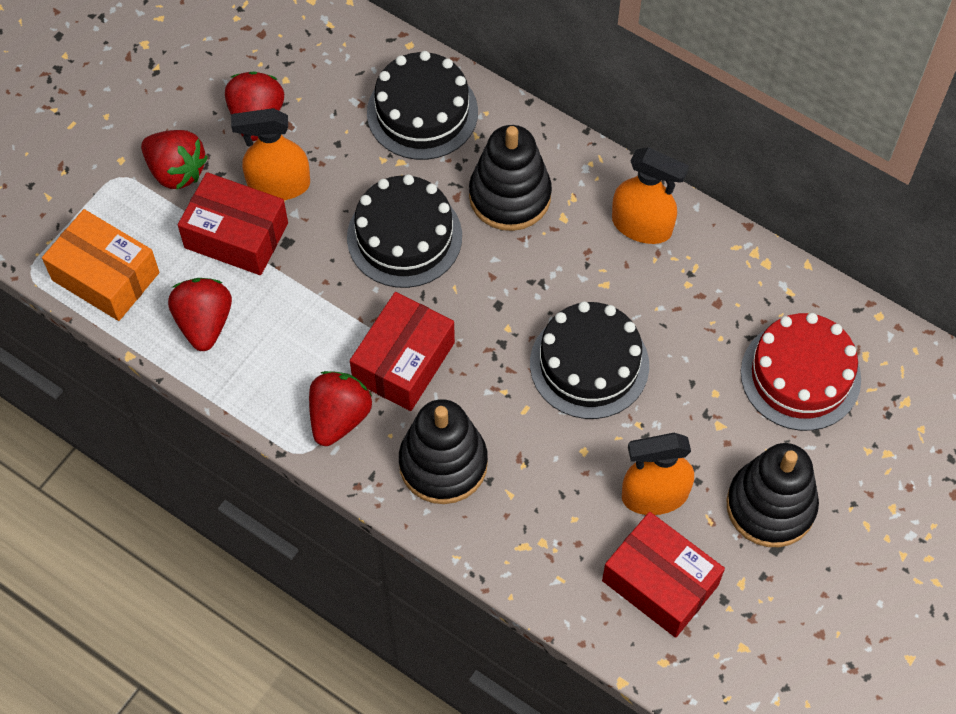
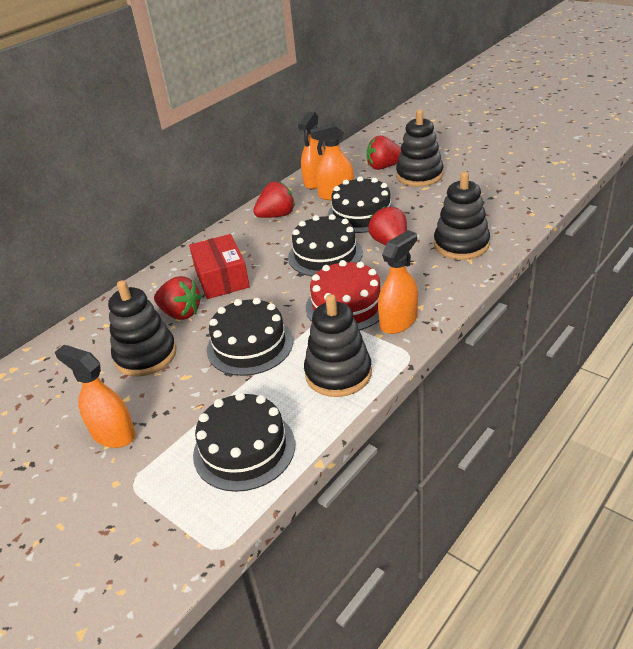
black cake: 3 -> 4
black stacking toy: 3 -> 4
orange box: 1 -> 0
orange spray bottle: 3 -> 4
red box: 3 -> 1

